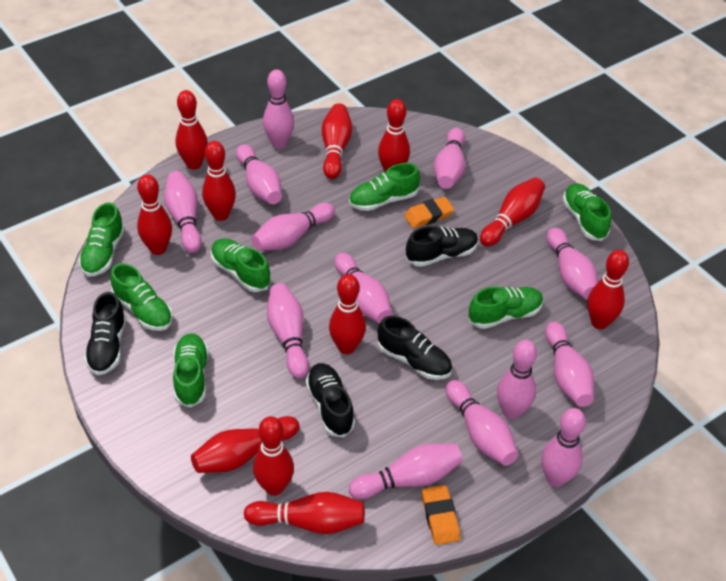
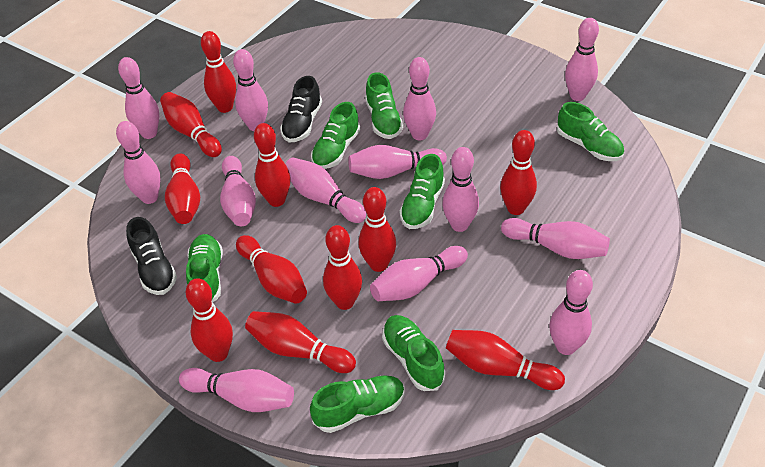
black shoe: 4 -> 2
orange eraser: 2 -> 0

